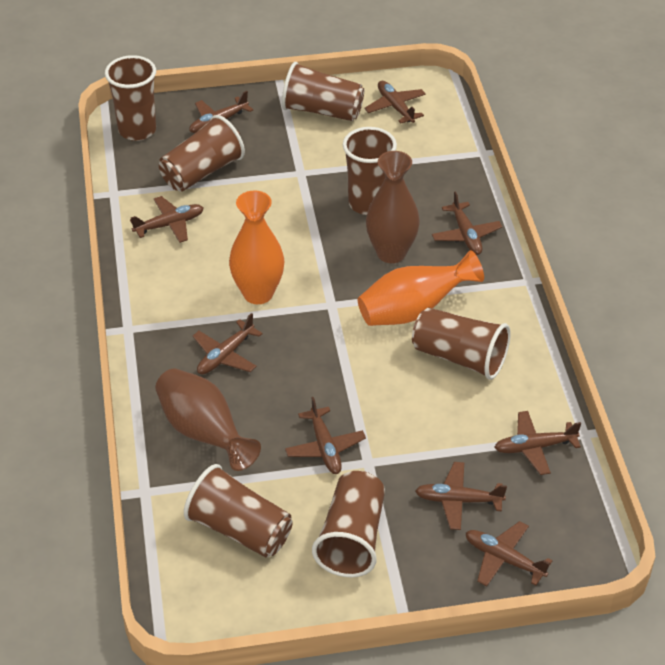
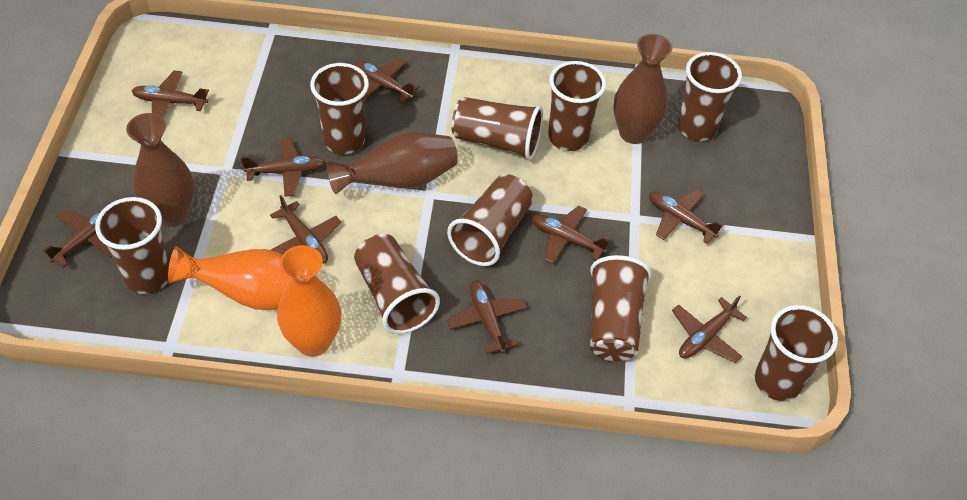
brown cup: 7 -> 9
brown vase: 2 -> 3

